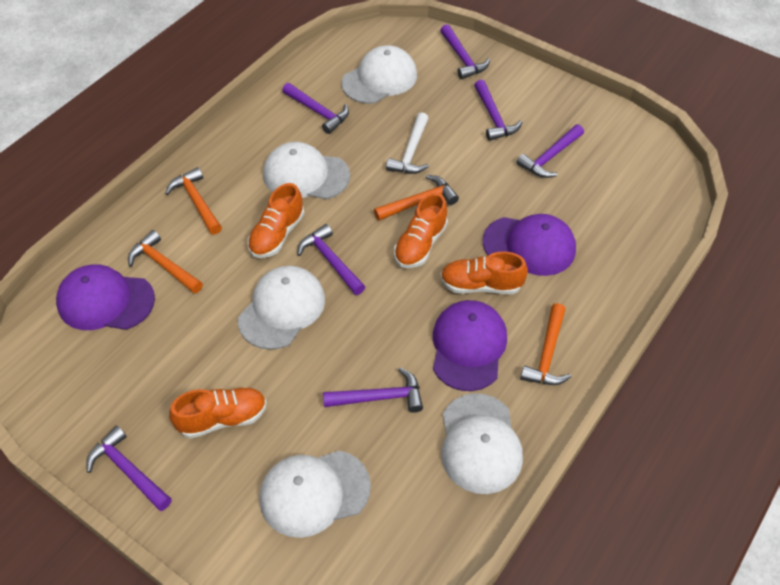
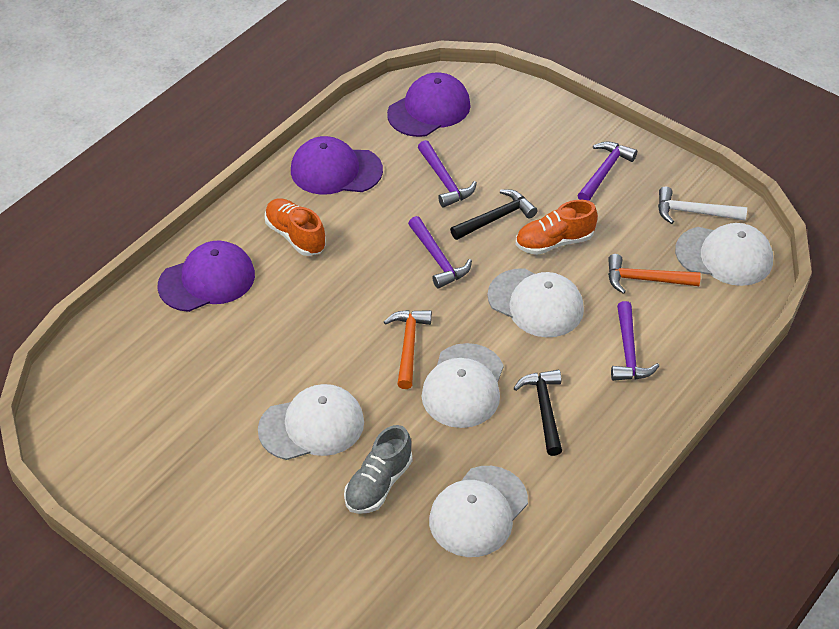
black hammer: 0 -> 2
grey shoe: 0 -> 1
orange hammer: 4 -> 2
orange shoe: 4 -> 2
purple hammer: 7 -> 4

